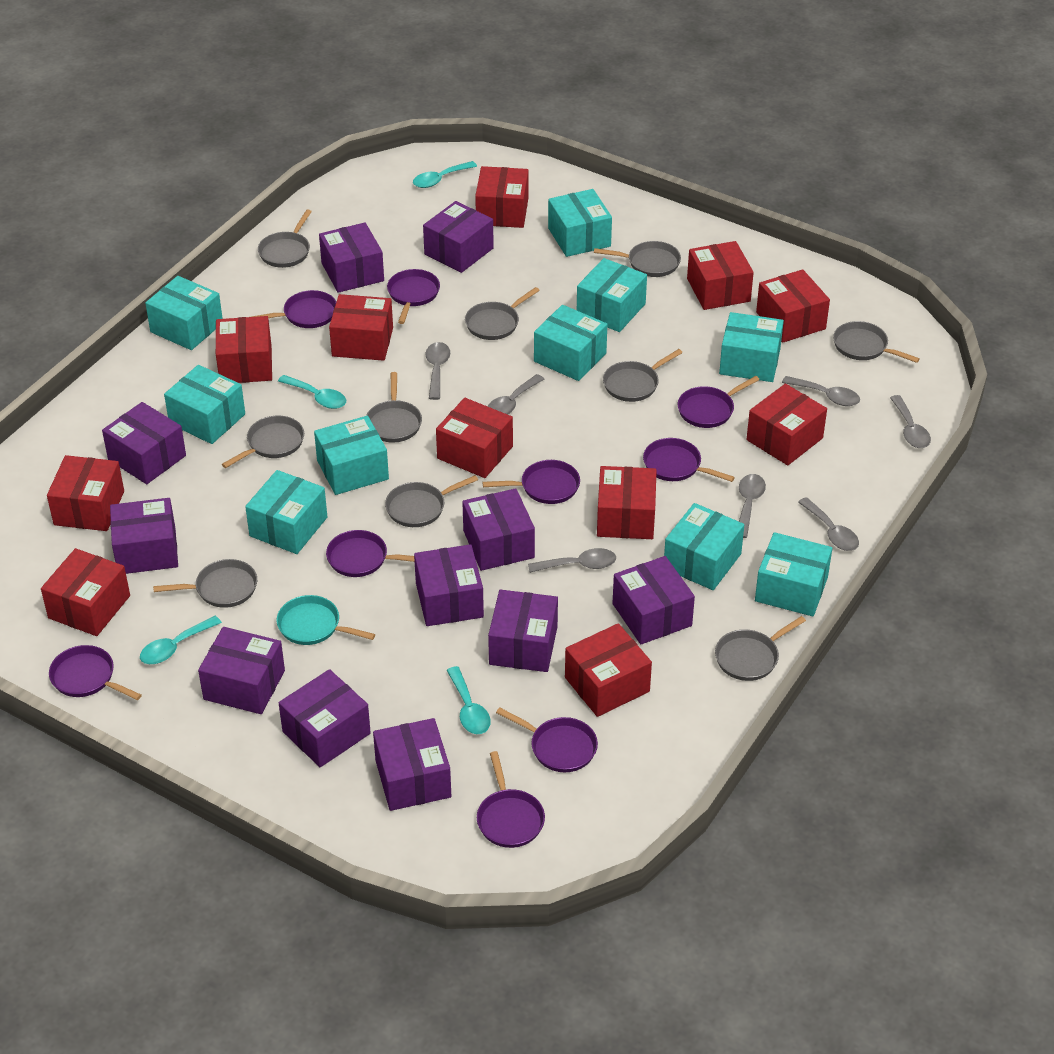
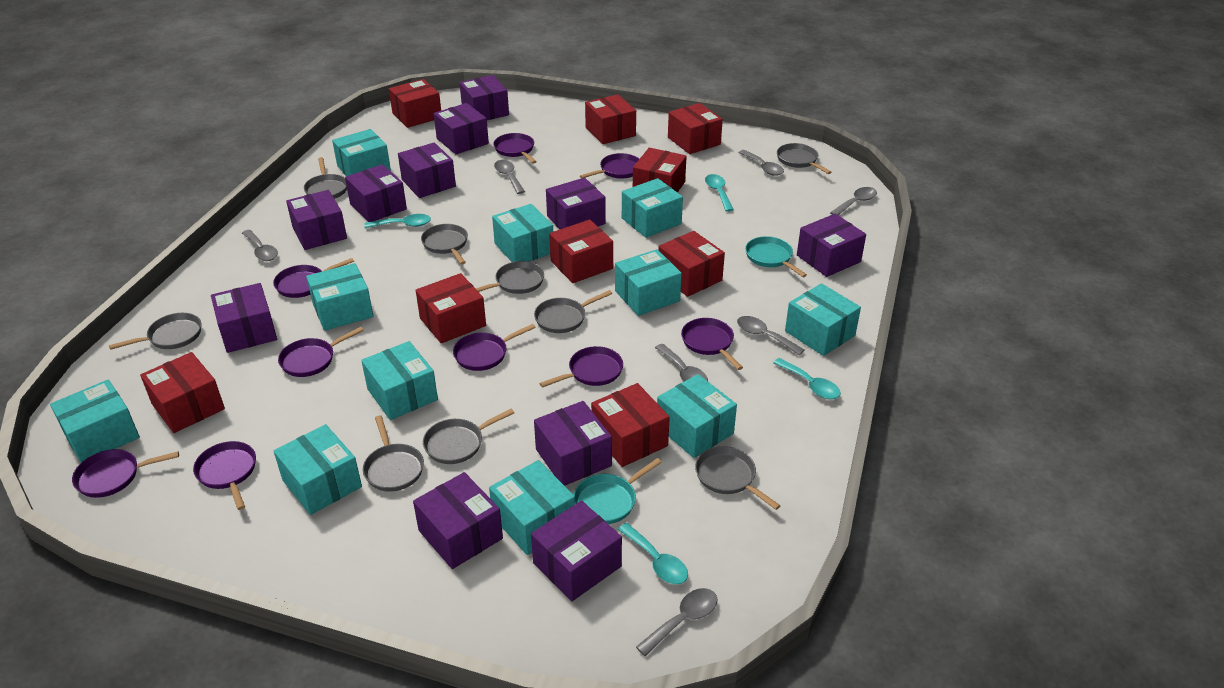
grey pan: 10 -> 9
red box: 11 -> 9
turquoise box: 10 -> 11
turquoise pan: 1 -> 2

